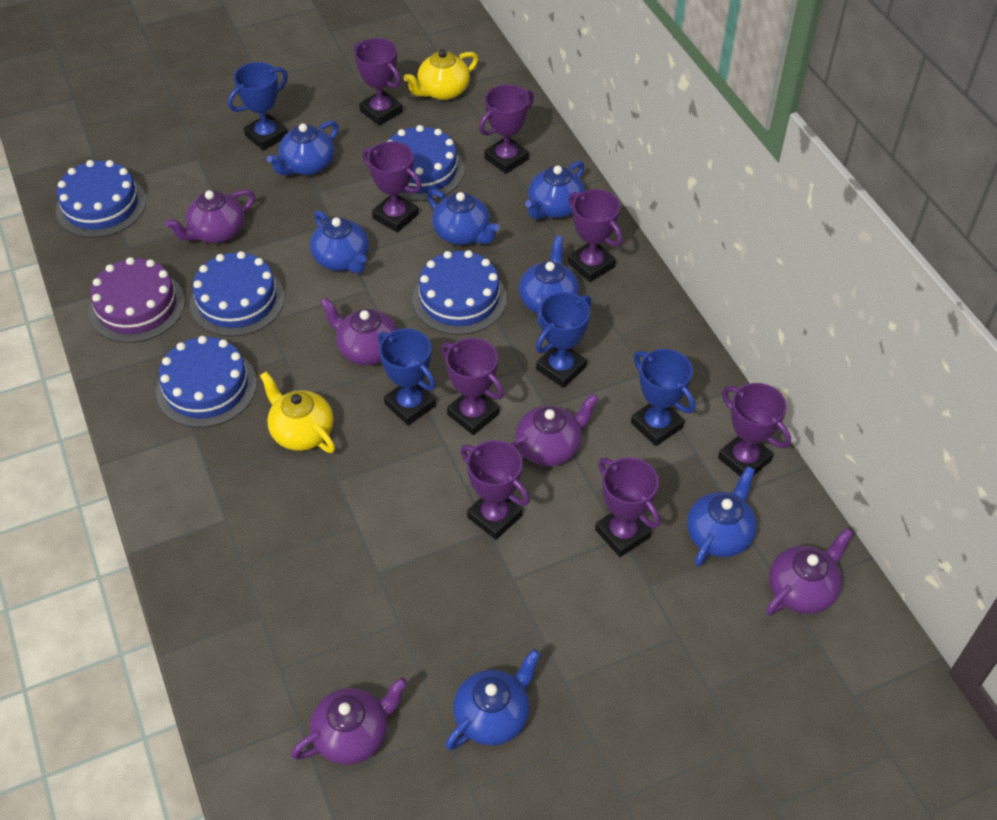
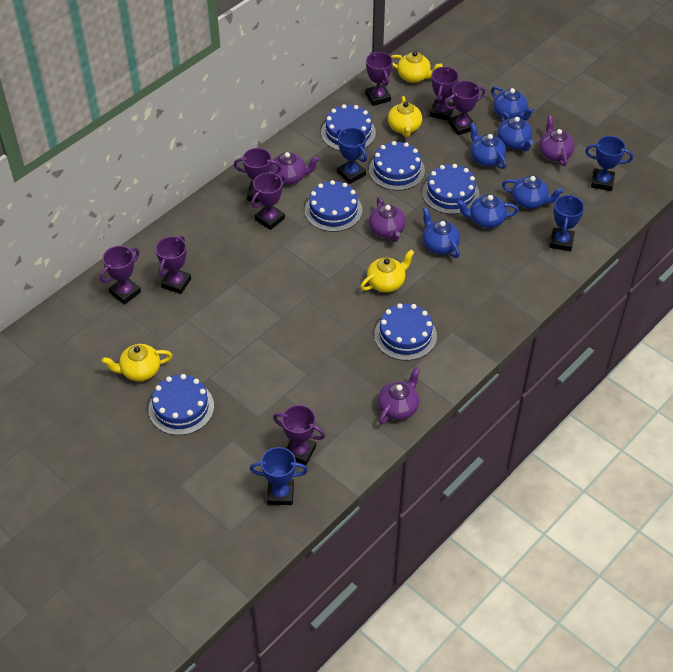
blue cake: 5 -> 6
blue teapot: 7 -> 6
purple cake: 1 -> 0
purple teapot: 5 -> 4
yellow teapot: 2 -> 4

